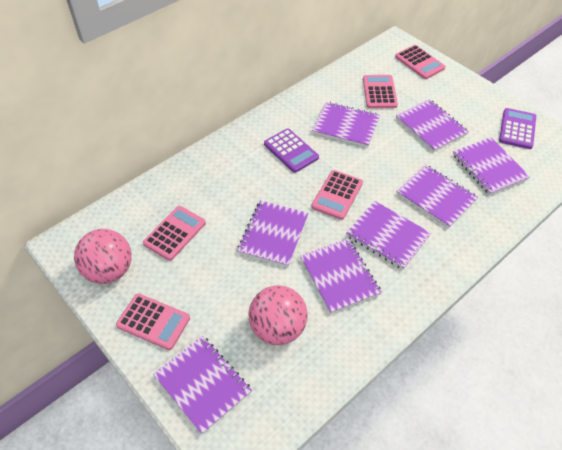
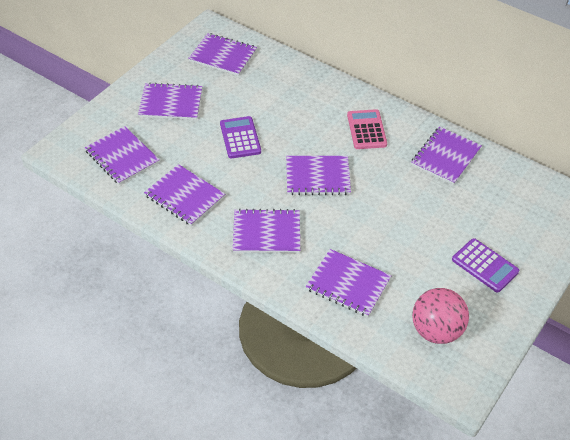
pink ball: 2 -> 1
pink calculator: 5 -> 1

